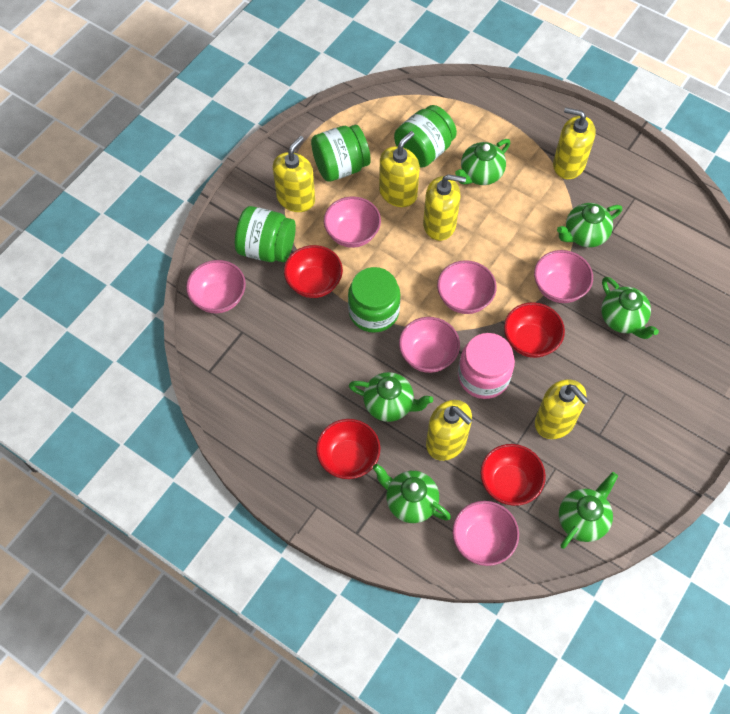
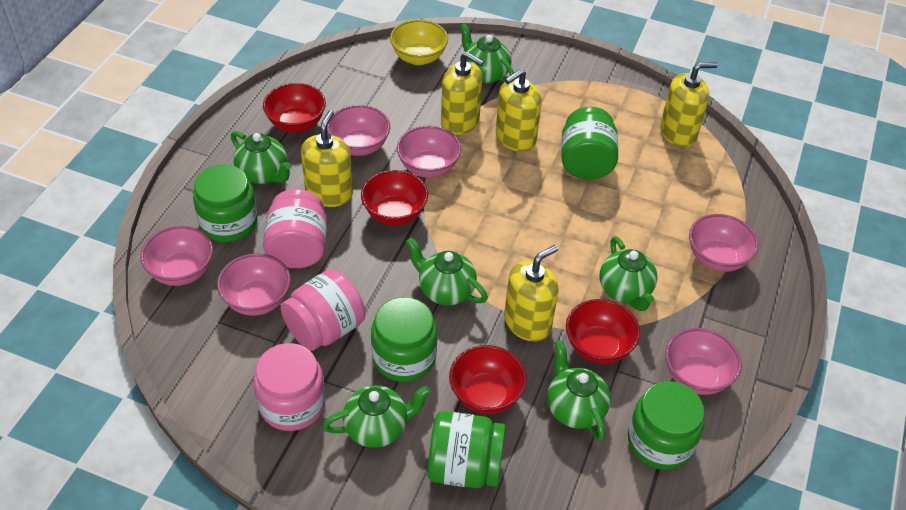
green jar: 4 -> 5
pink jar: 1 -> 3
yellow bowl: 0 -> 1
yellow soap dispenser: 6 -> 5

